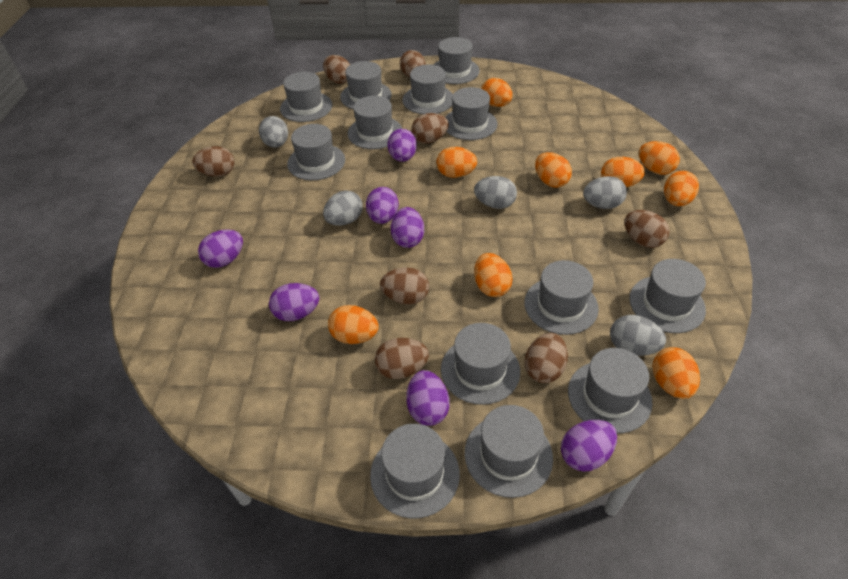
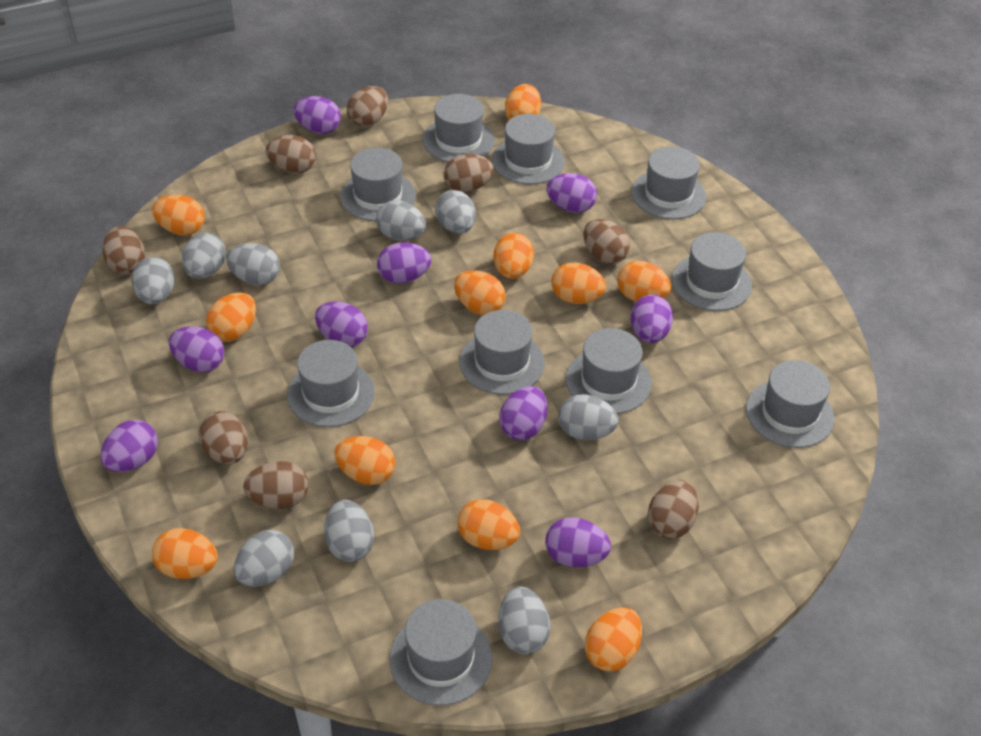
grey egg: 5 -> 9
grey hat: 13 -> 10
orange egg: 9 -> 11
purple egg: 7 -> 9

